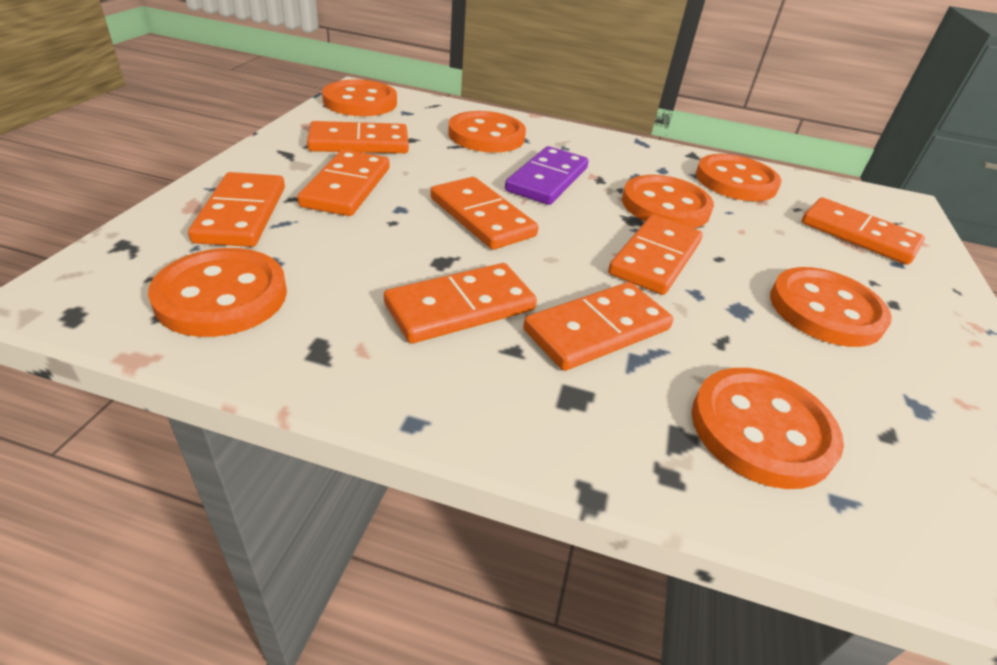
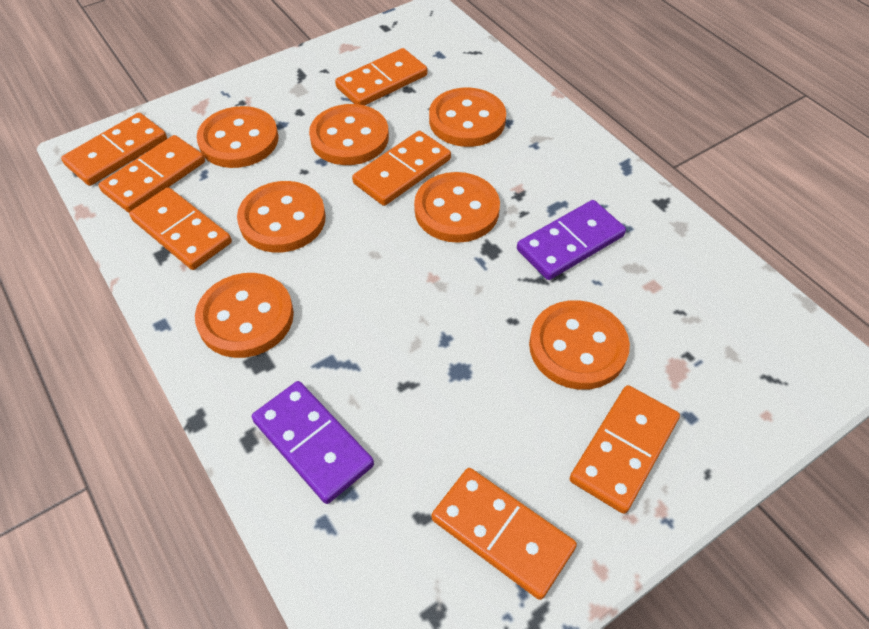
orange domino: 8 -> 7
purple domino: 1 -> 2

